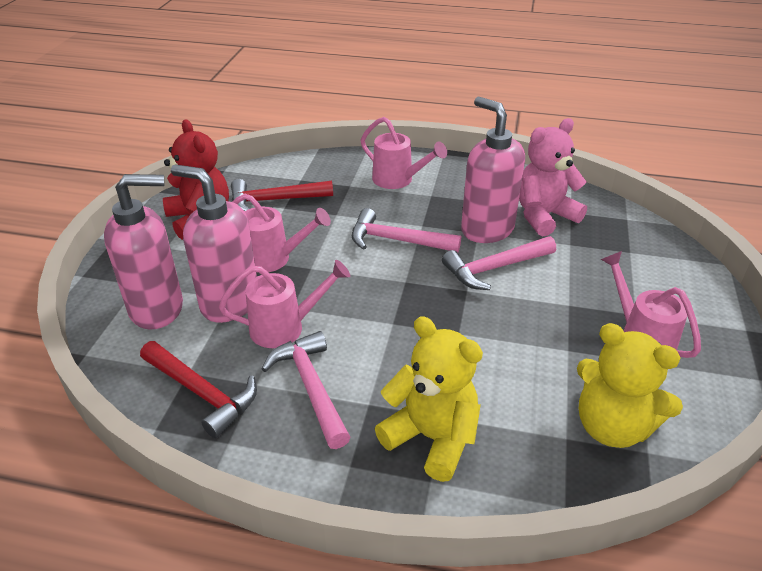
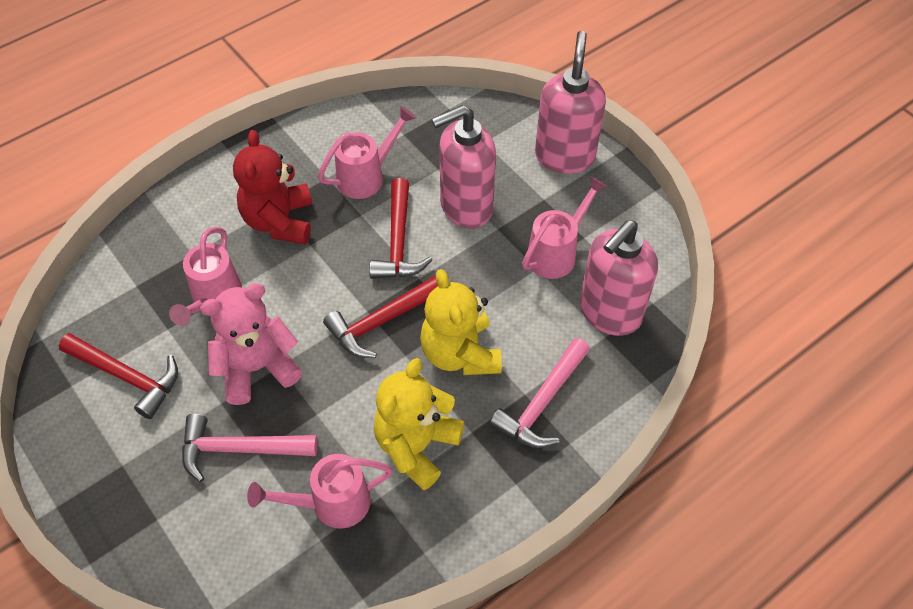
pink hammer: 3 -> 2
red hammer: 2 -> 3

